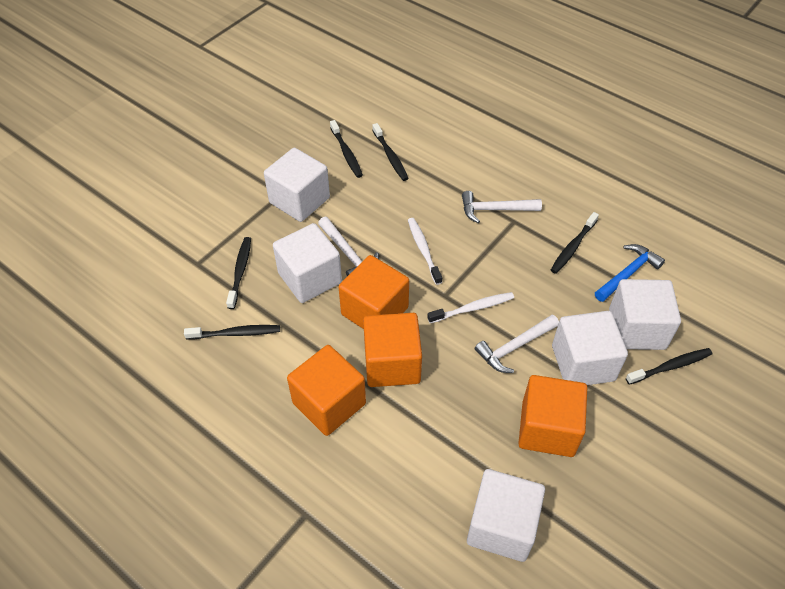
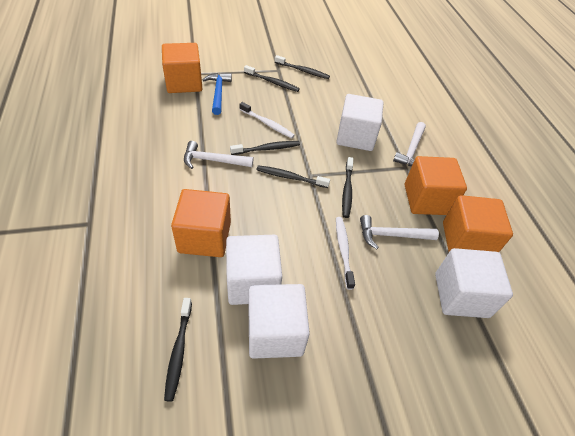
white cube: 5 -> 4

